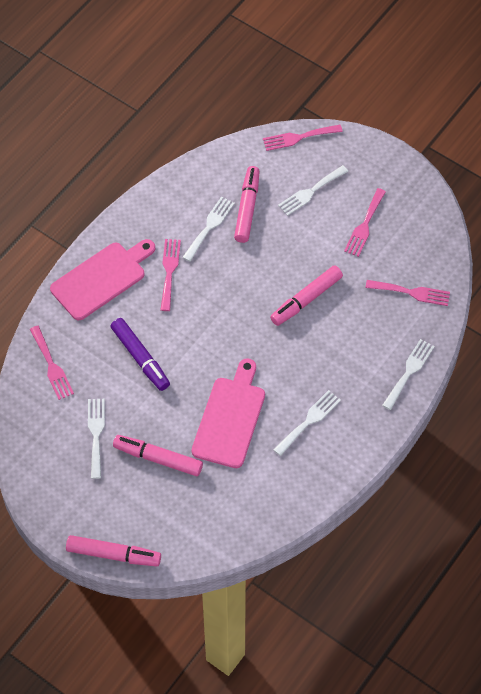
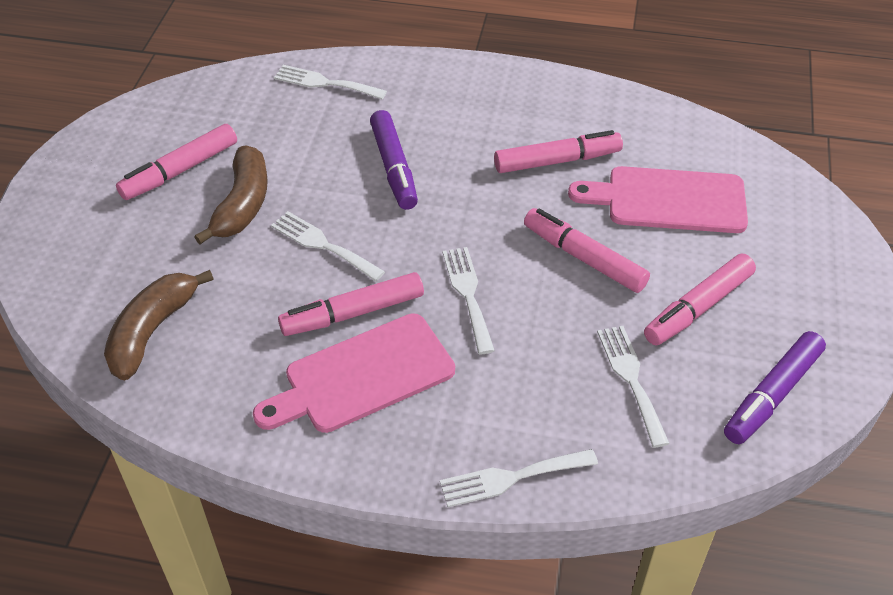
brown banana: 0 -> 2
pink fork: 5 -> 0
pink marker: 4 -> 5
purple marker: 1 -> 2

